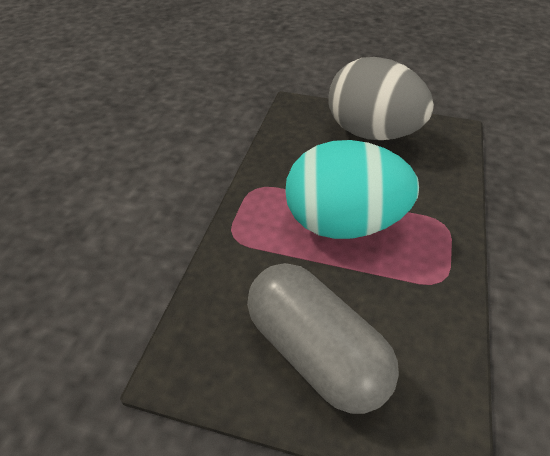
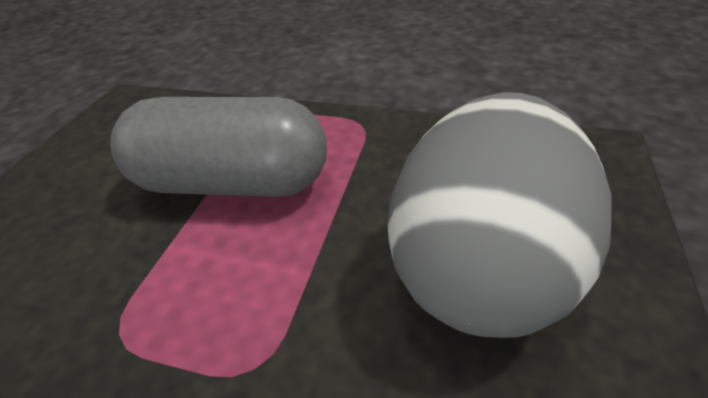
turquoise egg: 1 -> 0

